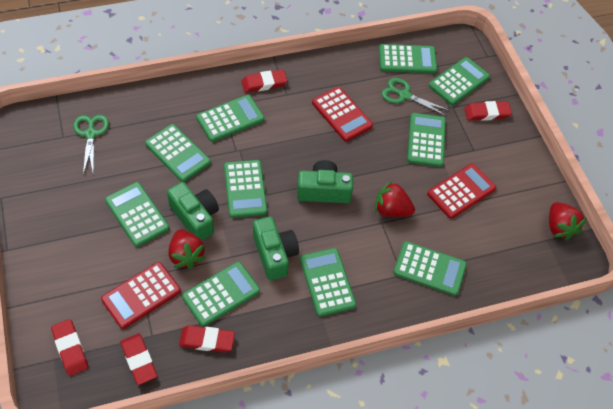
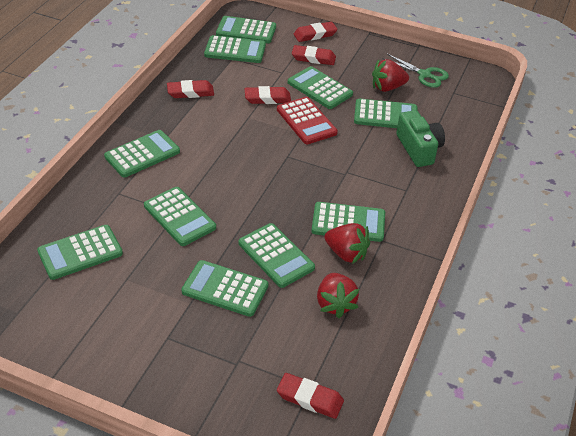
green camera: 3 -> 1
green scissors: 2 -> 1
red calculator: 3 -> 1

